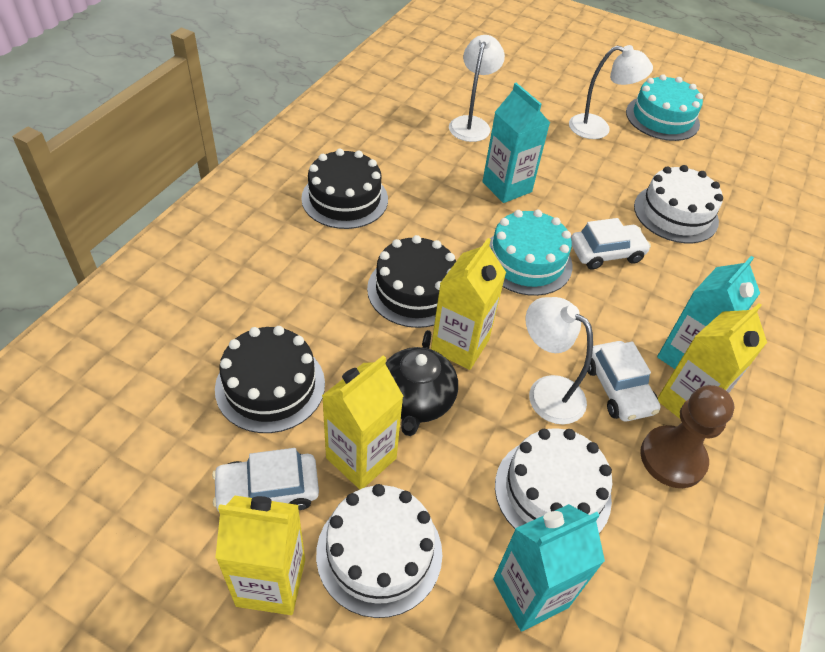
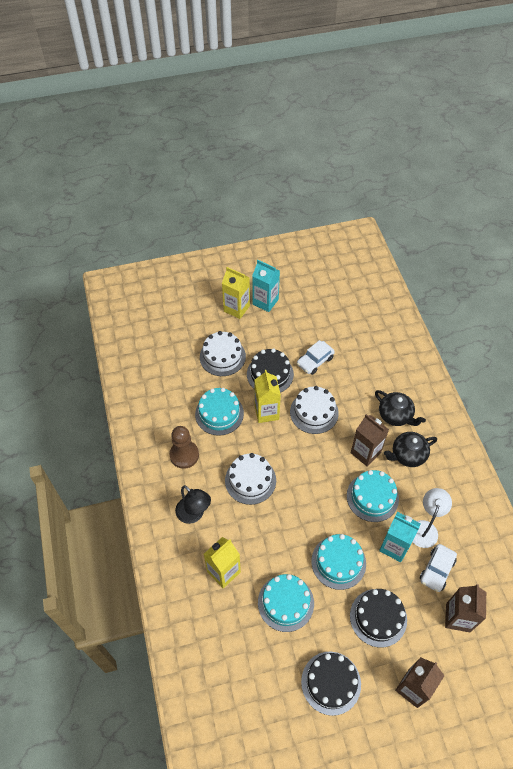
black lamp: 0 -> 1
black teapot: 1 -> 2
brown carton: 0 -> 3
turquoise cake: 2 -> 4
turquoise carton: 3 -> 2
white car: 3 -> 2
white lamp: 3 -> 1
yellow carton: 4 -> 3

